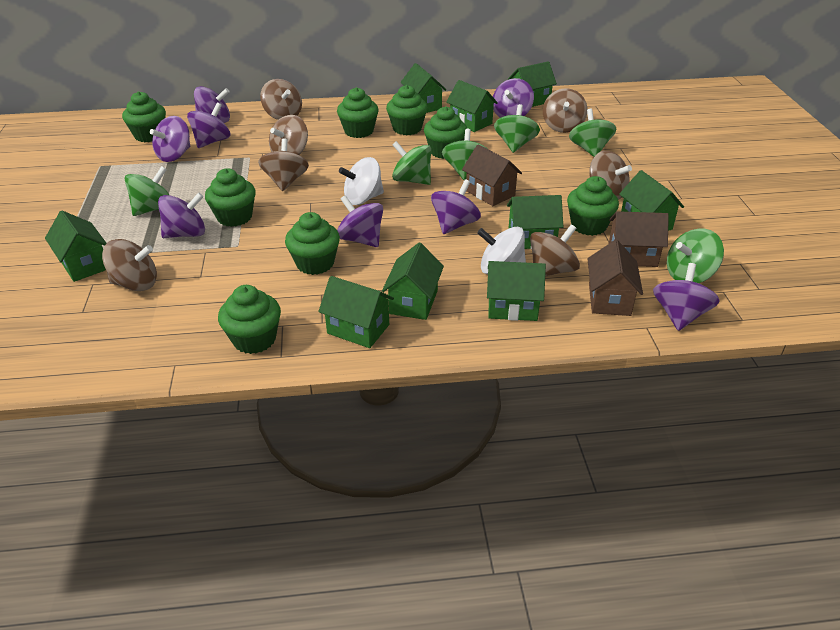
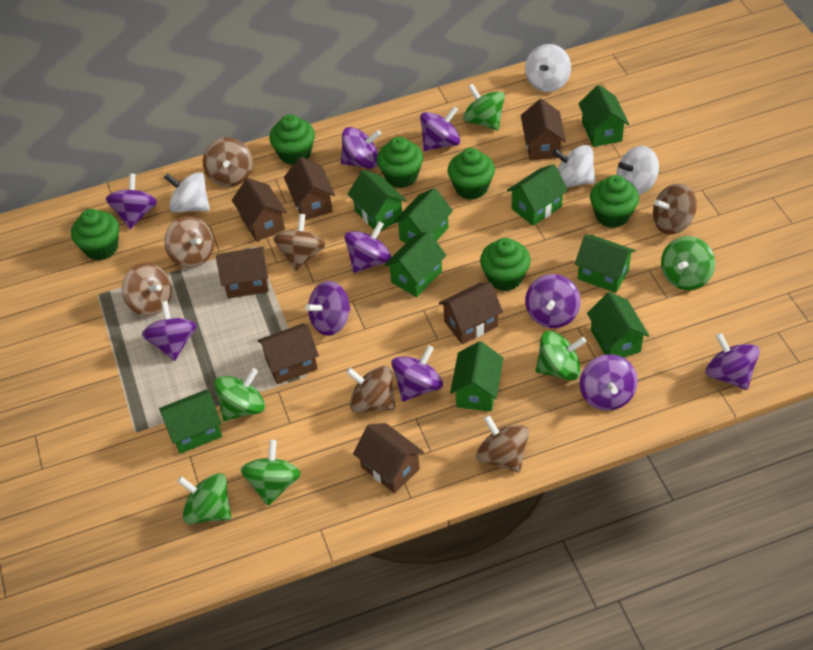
brown house: 3 -> 7
green cupcake: 8 -> 6
purple spinning top: 8 -> 10
white spinning top: 2 -> 4

